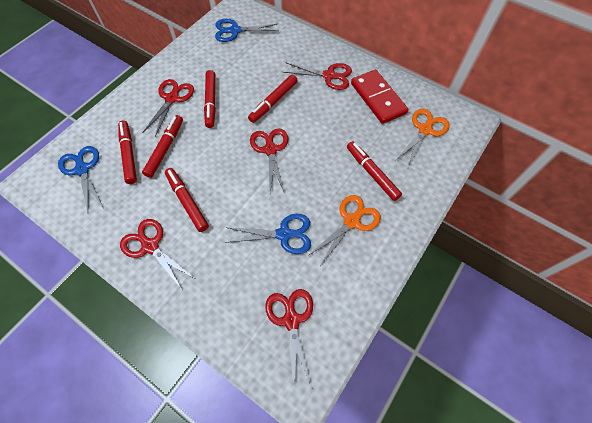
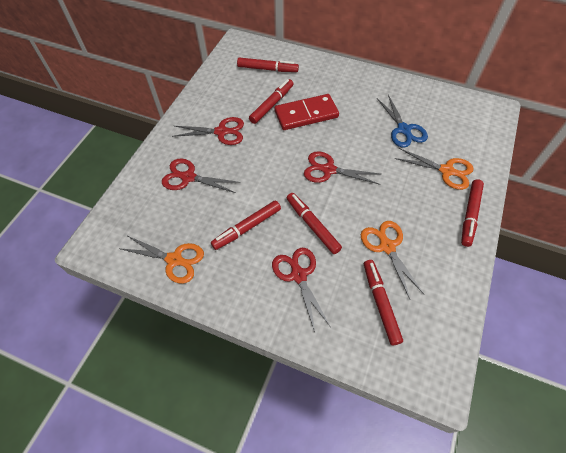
blue scissors: 3 -> 1
orange scissors: 2 -> 3
red scissors: 5 -> 4

